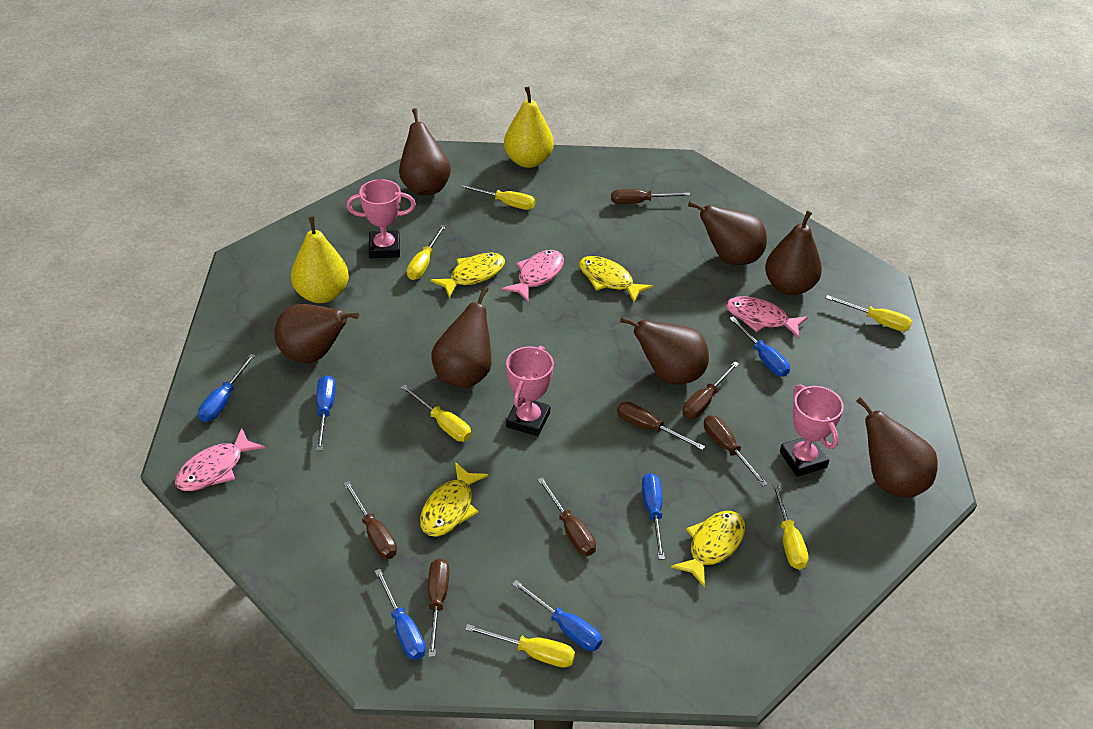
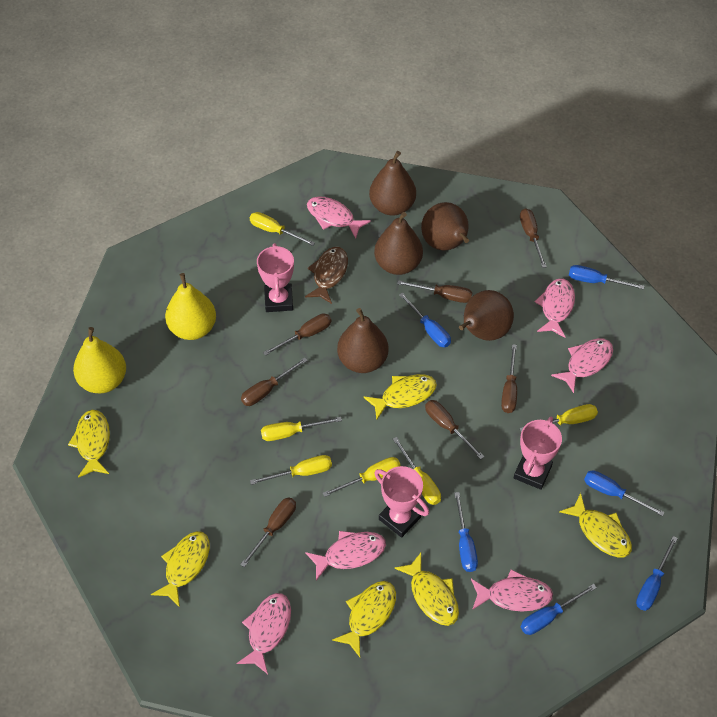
brown fish: 0 -> 1
brown pear: 7 -> 5
pink fish: 3 -> 6
yellow fish: 4 -> 6

